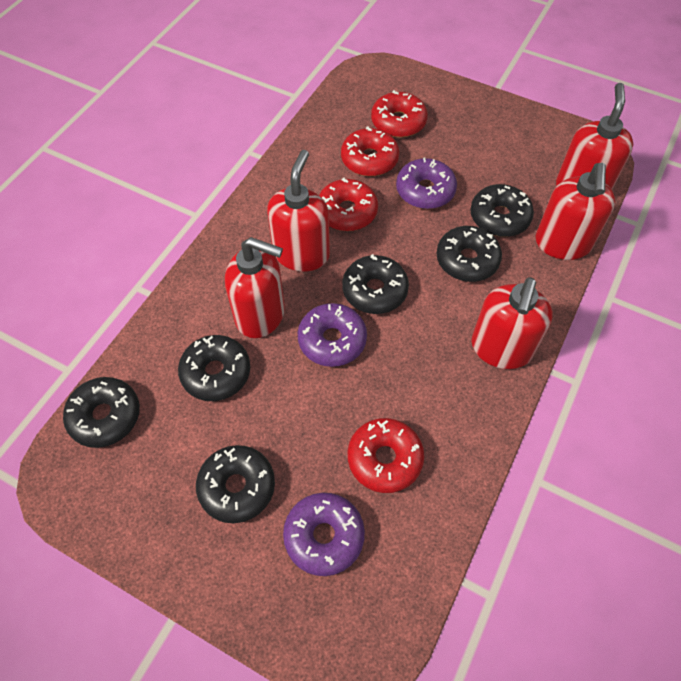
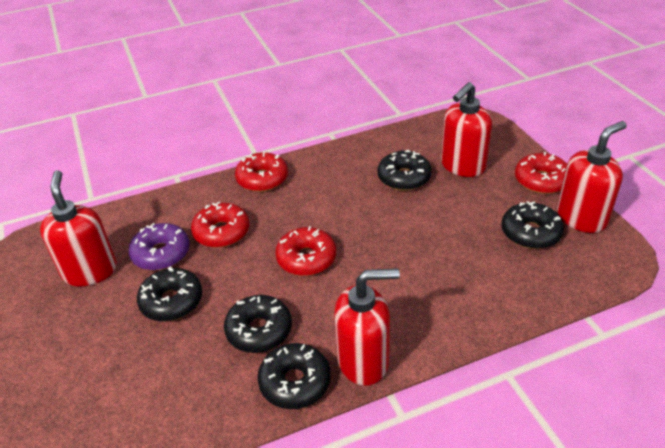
black donut: 6 -> 5
purple donut: 3 -> 1
red soap dispenser: 5 -> 4

